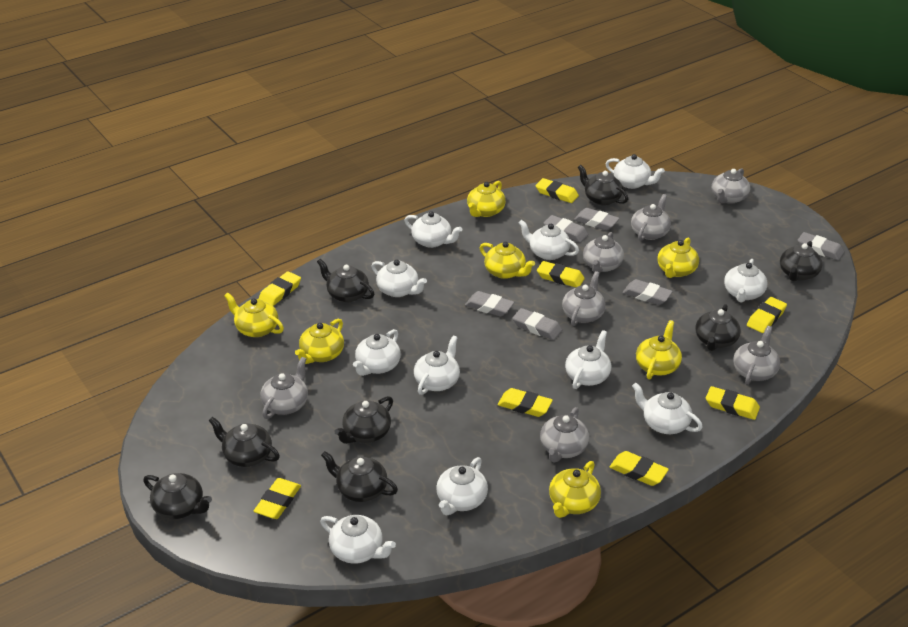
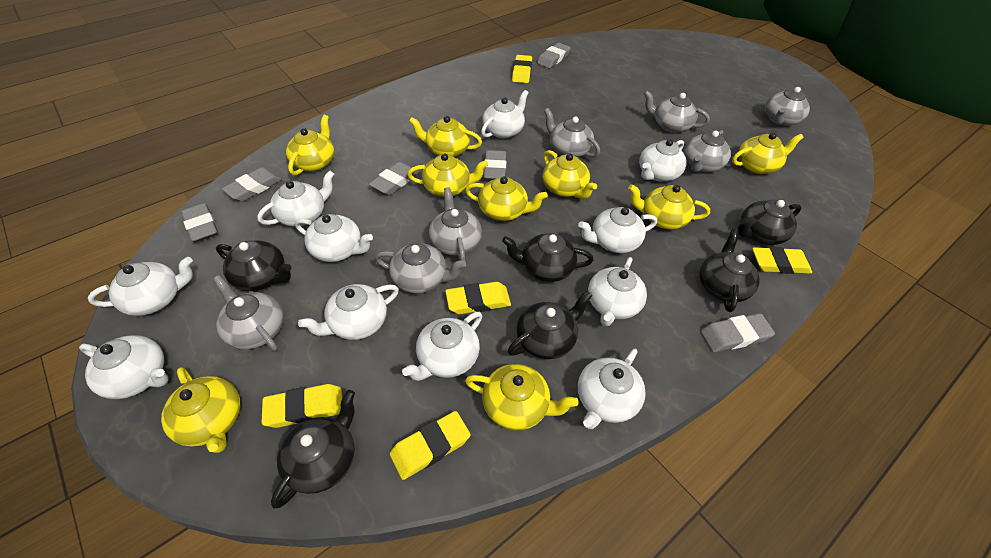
black teapot: 8 -> 6
yellow eraser: 8 -> 5
yellow teapot: 7 -> 9

